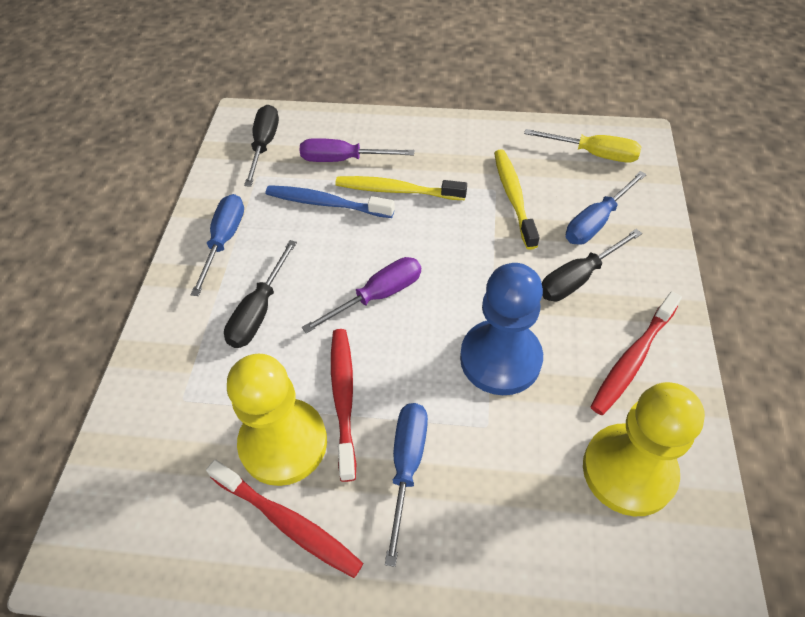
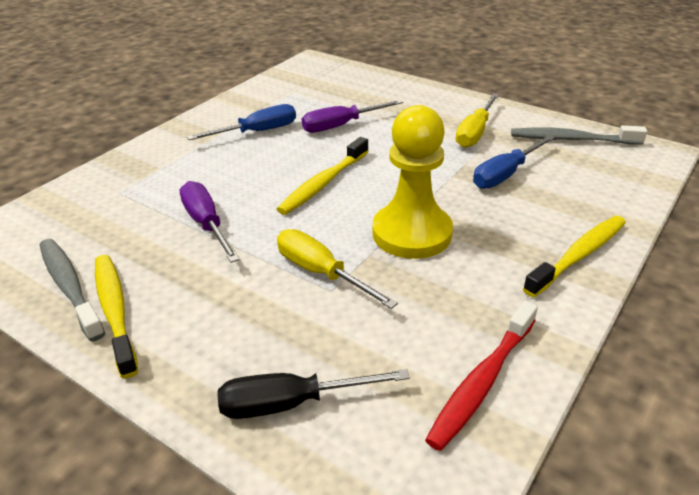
black screwdriver: 3 -> 1
blue pawn: 1 -> 0
blue screwdriver: 3 -> 2
blue toothbrush: 1 -> 0
grey toothbrush: 0 -> 2
red toothbrush: 3 -> 1
yellow pawn: 2 -> 1
yellow screwdriver: 1 -> 2
yellow toothbrush: 2 -> 3

